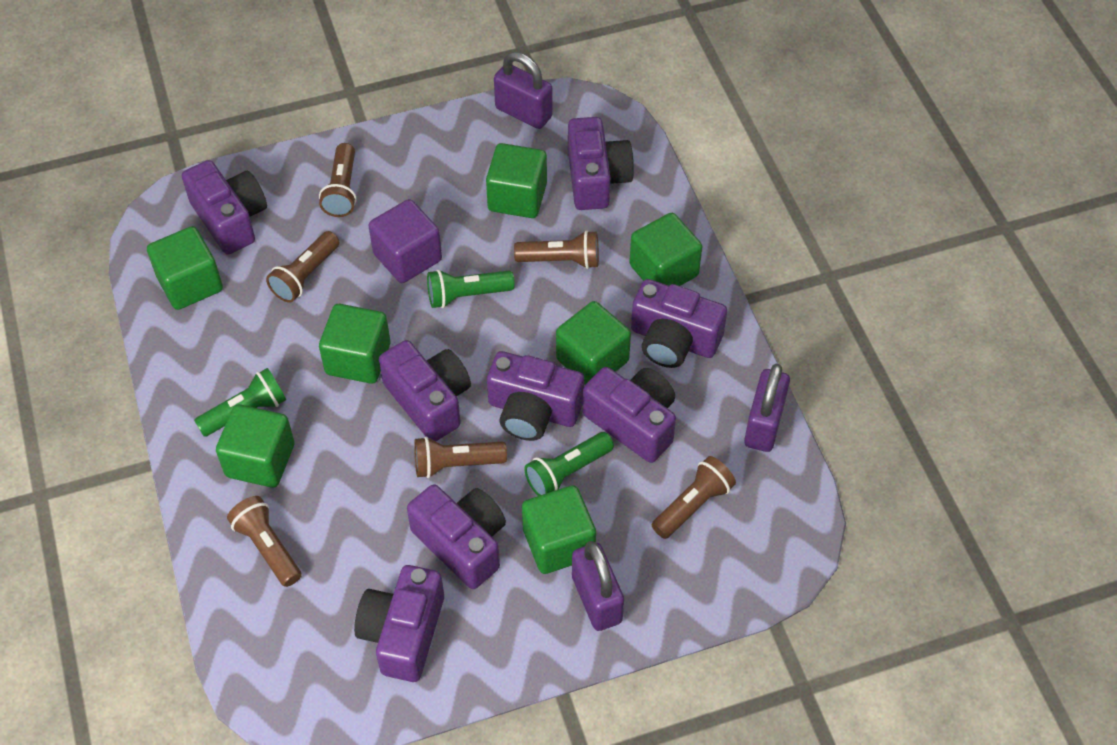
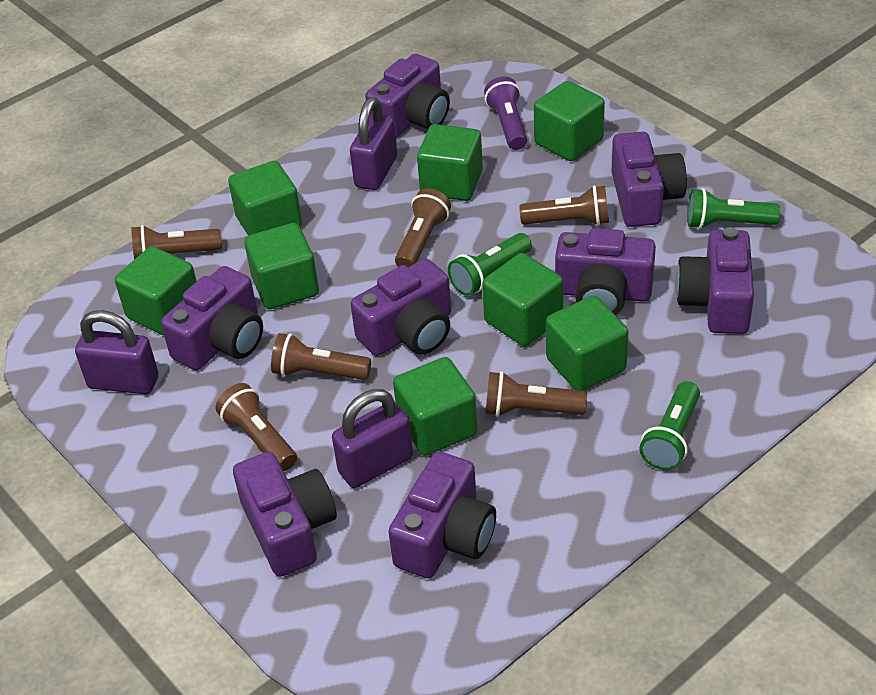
green cube: 7 -> 8
purple cube: 1 -> 0
purple flashlight: 0 -> 1

